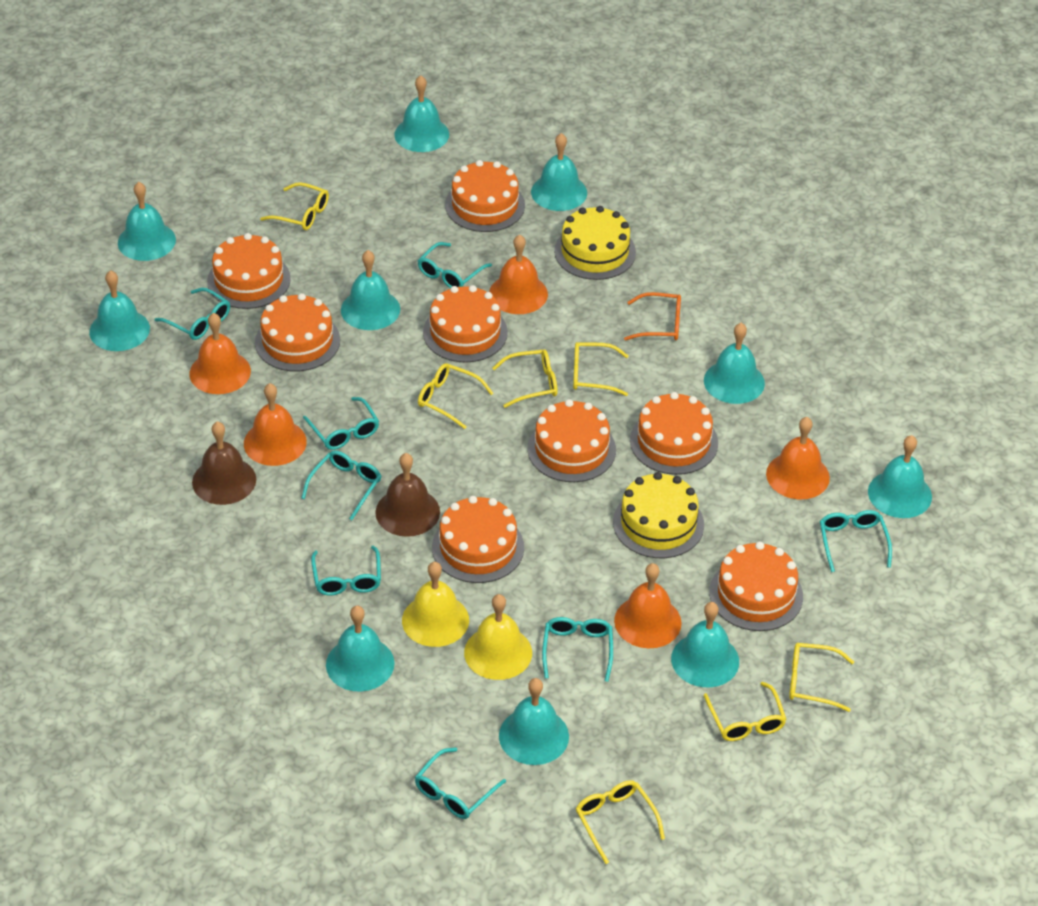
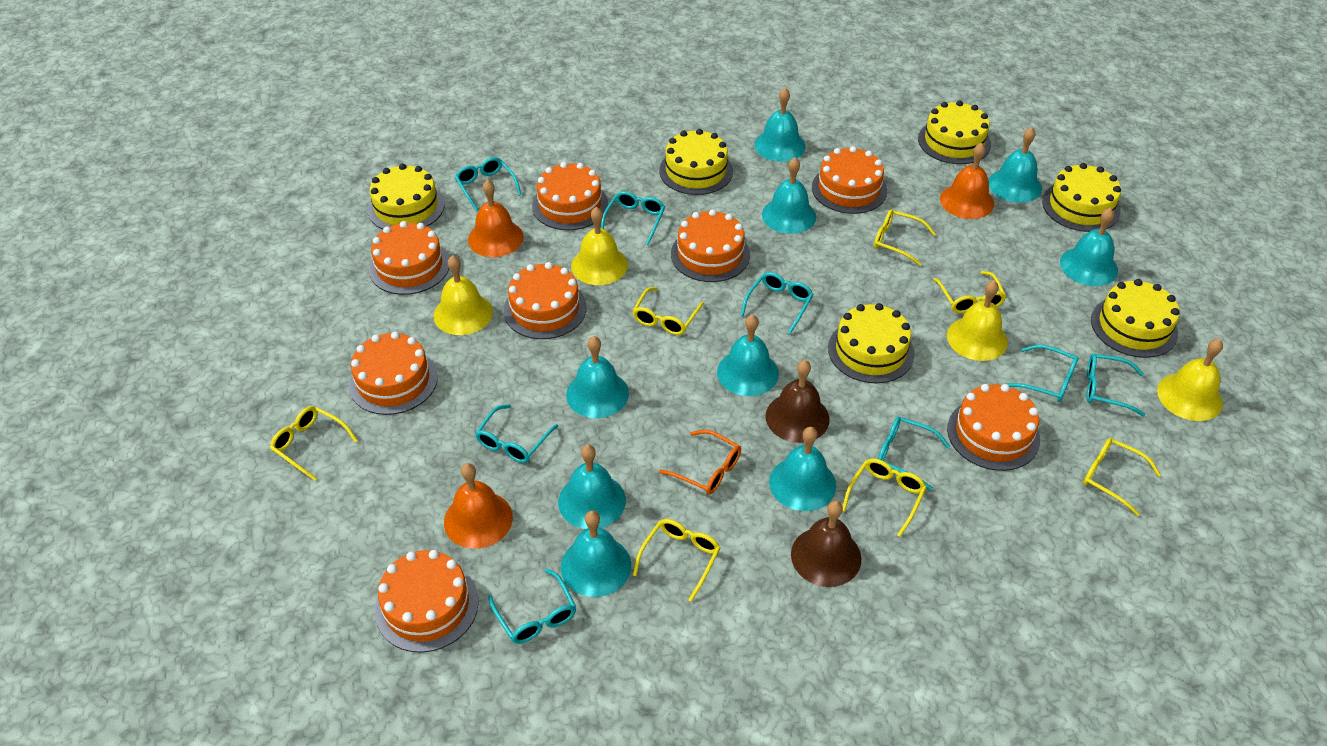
orange bell: 5 -> 3
turquoise bell: 10 -> 9
yellow bell: 2 -> 4
yellow cake: 2 -> 6

